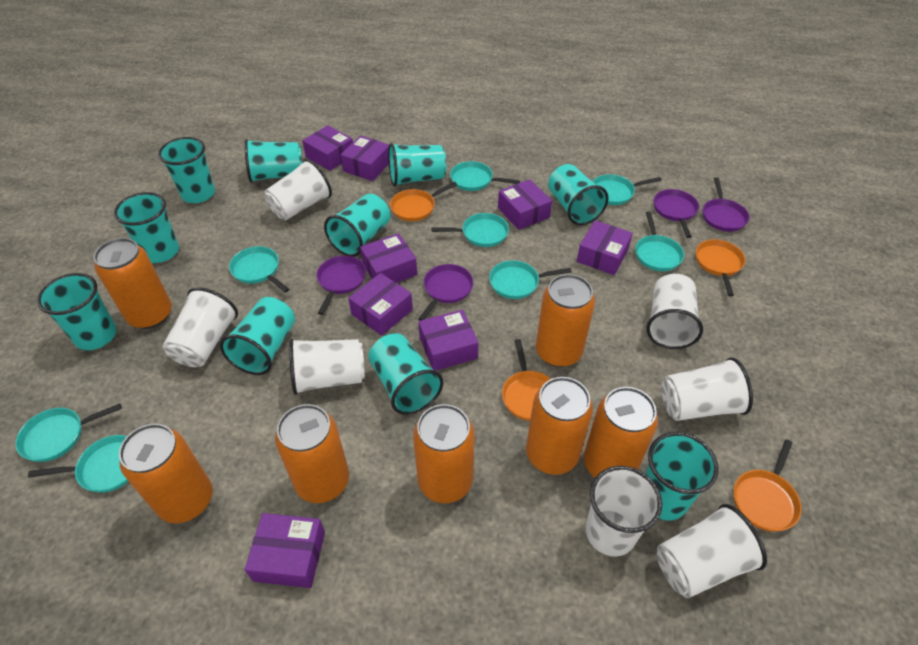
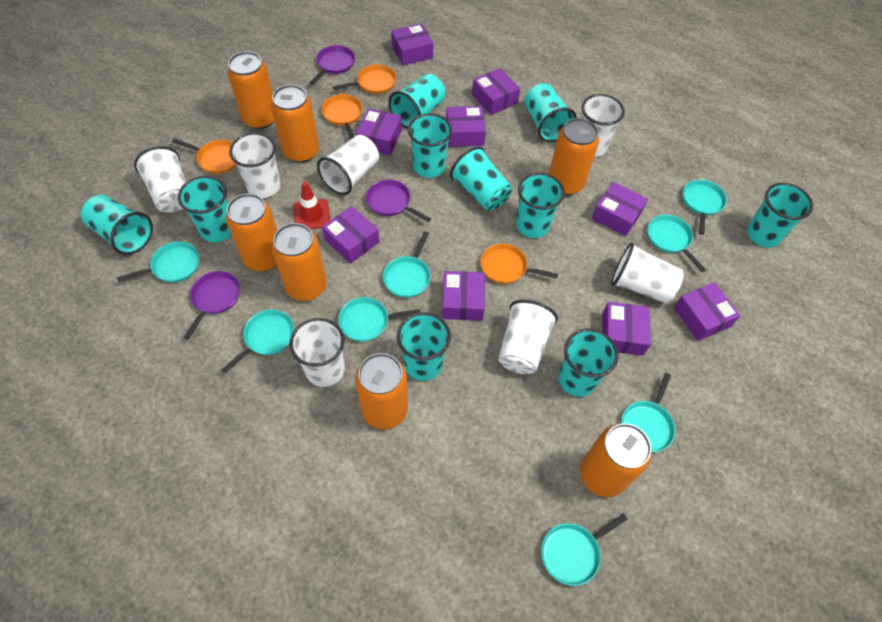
purple box: 8 -> 9
purple pan: 4 -> 3
red traffic cone: 0 -> 1

